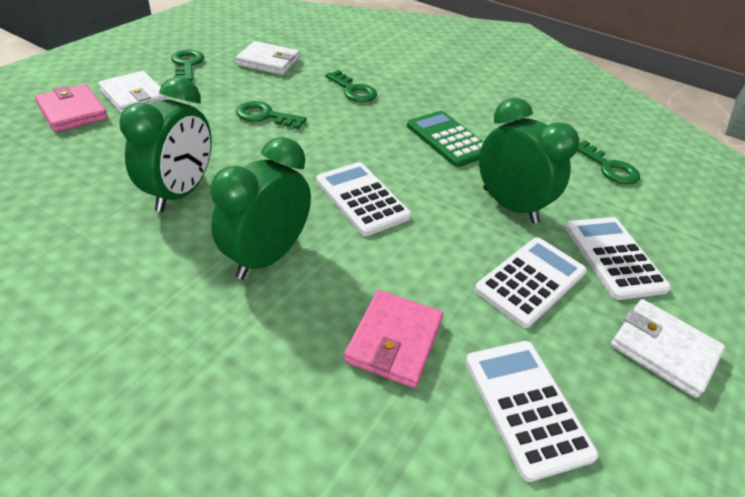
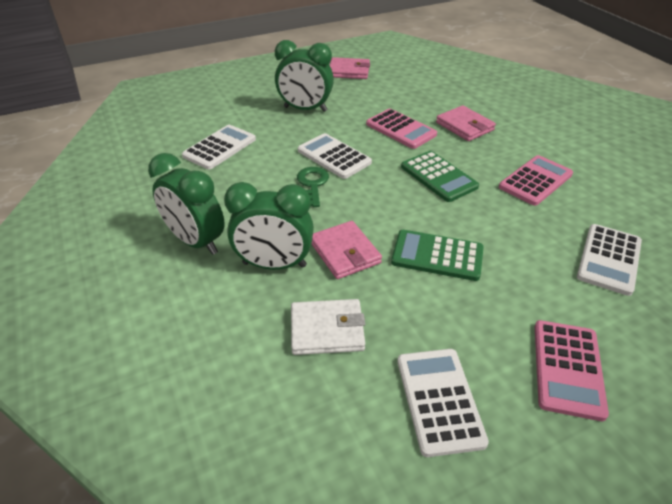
green calculator: 1 -> 2
green key: 4 -> 1
pink calculator: 0 -> 3
pink wallet: 2 -> 3
white wallet: 3 -> 1

